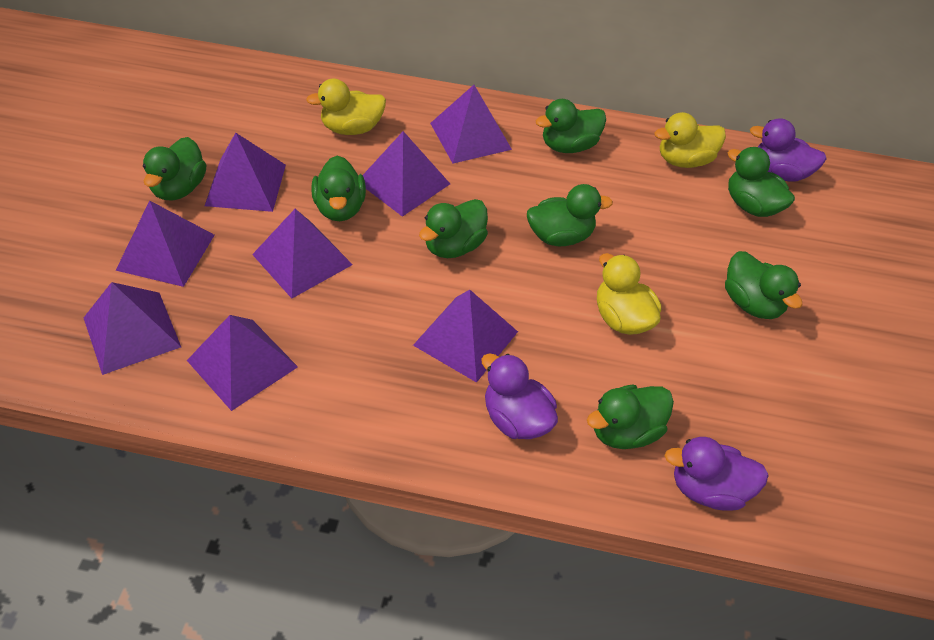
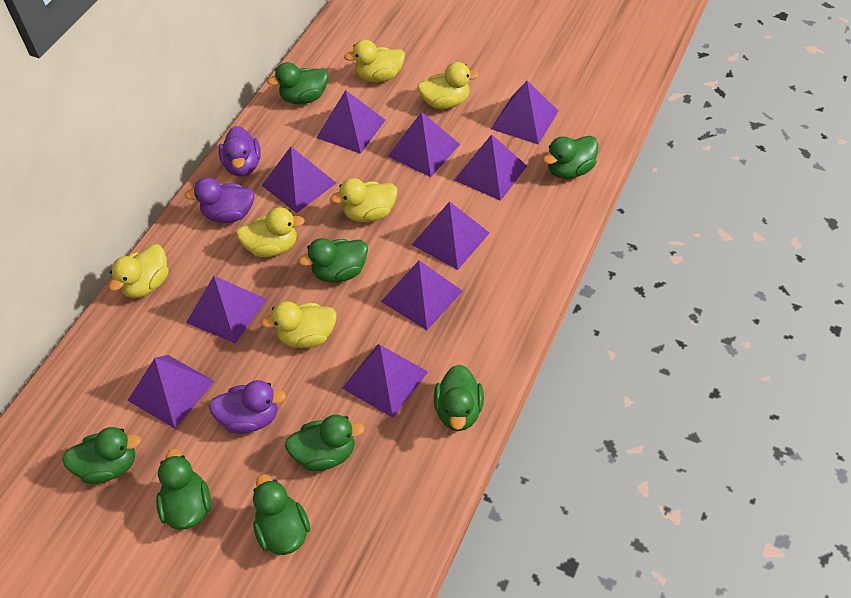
purple pyramid: 8 -> 10
yellow duck: 3 -> 6

